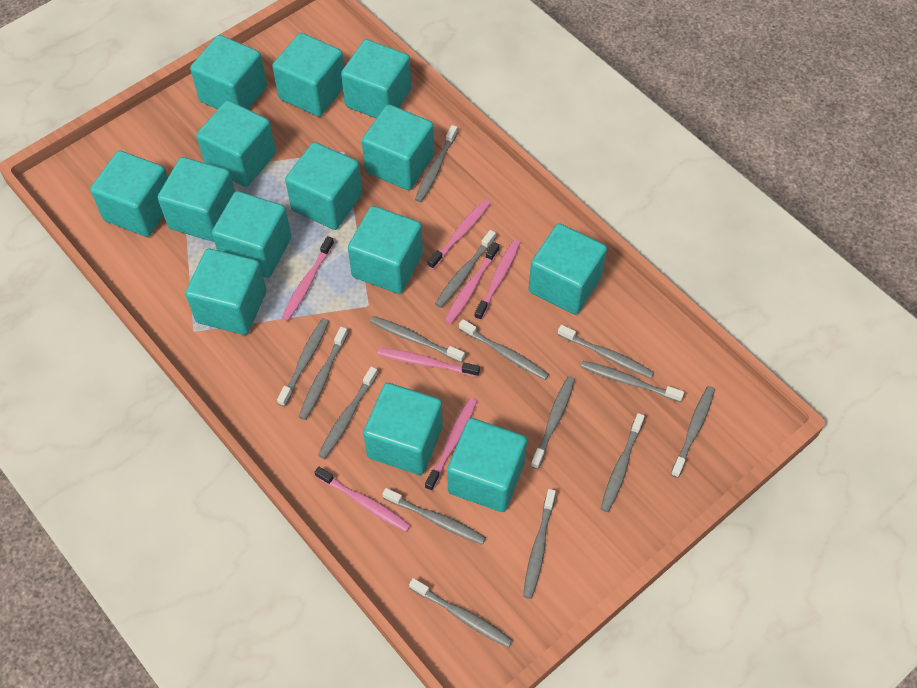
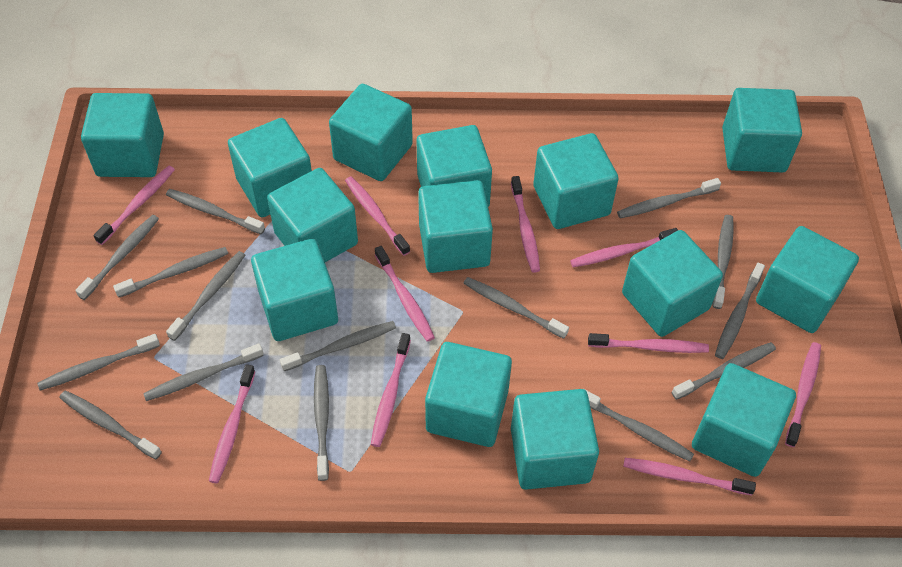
pink toothbrush: 7 -> 10

